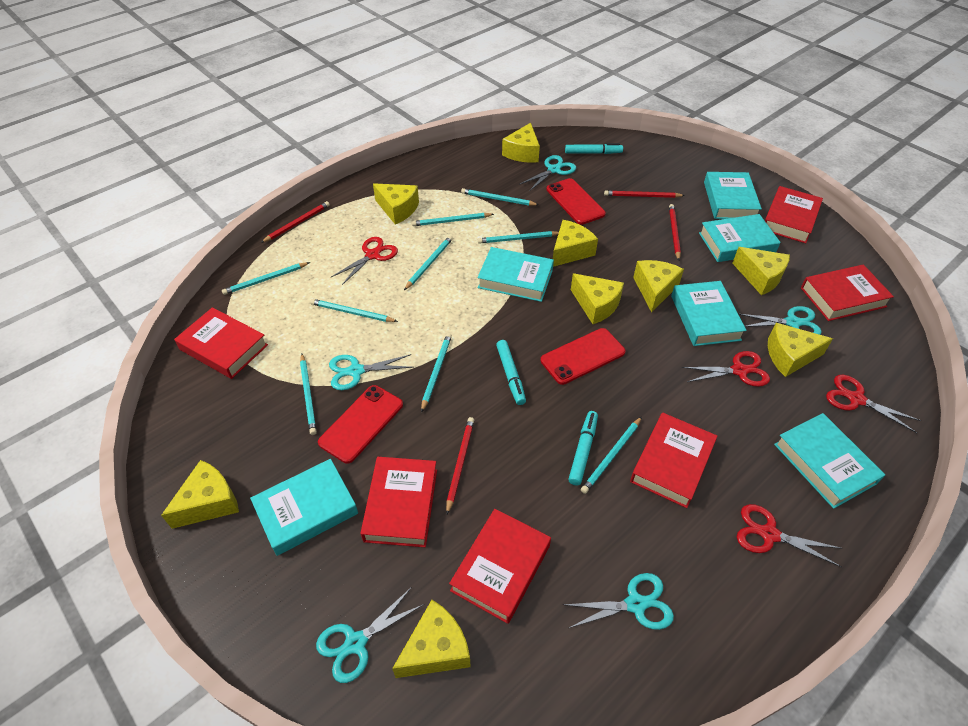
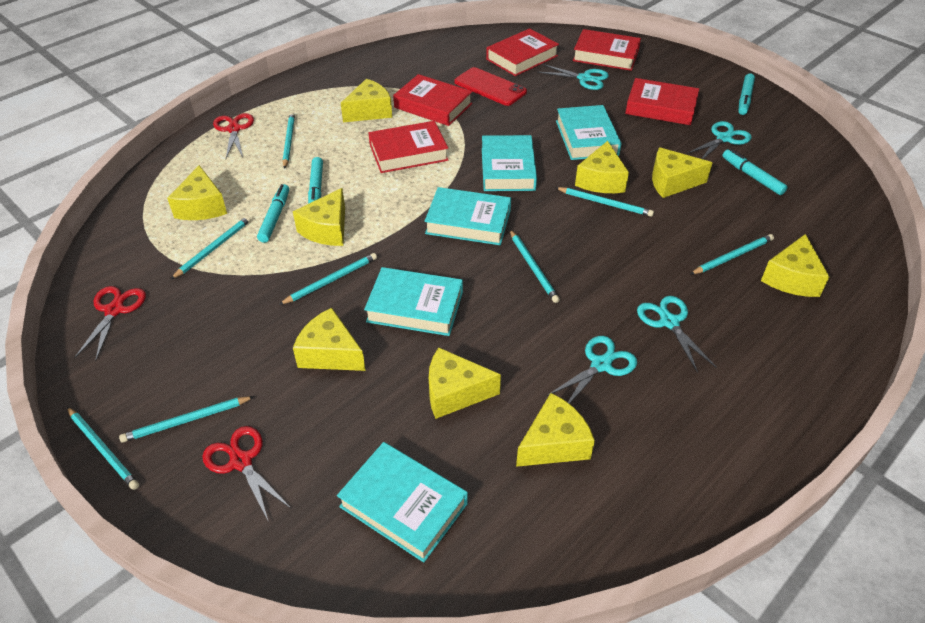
red book: 6 -> 5
red pencil: 4 -> 0
red phone: 3 -> 1
red scissors: 4 -> 3
turquoise book: 6 -> 5
turquoise marker: 3 -> 4
turquoise pencil: 9 -> 8
turquoise scissors: 5 -> 4

